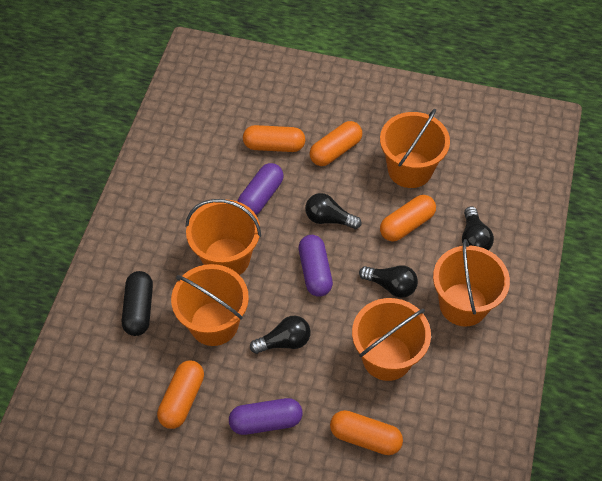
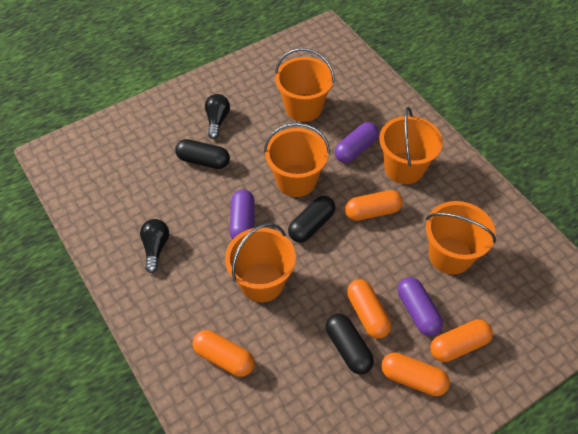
black capsule: 1 -> 3
black light bulb: 4 -> 2

